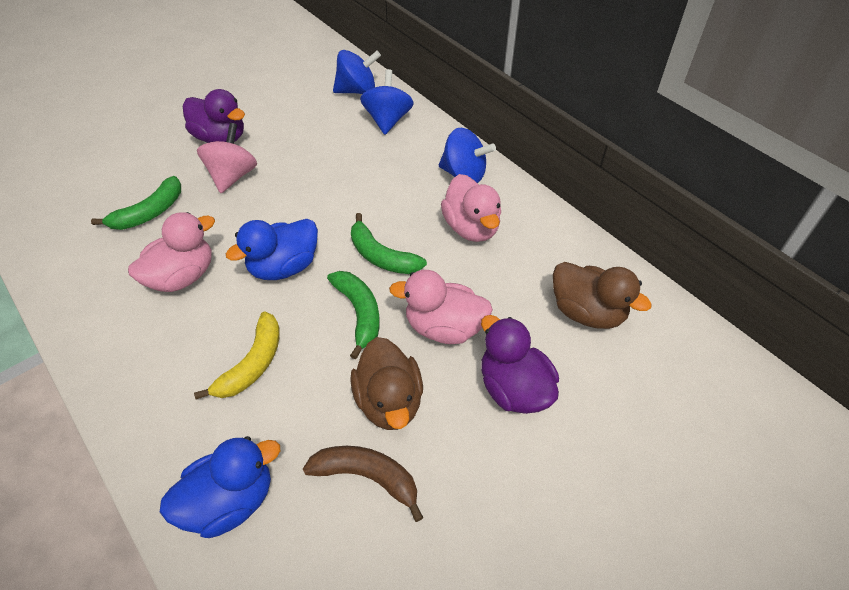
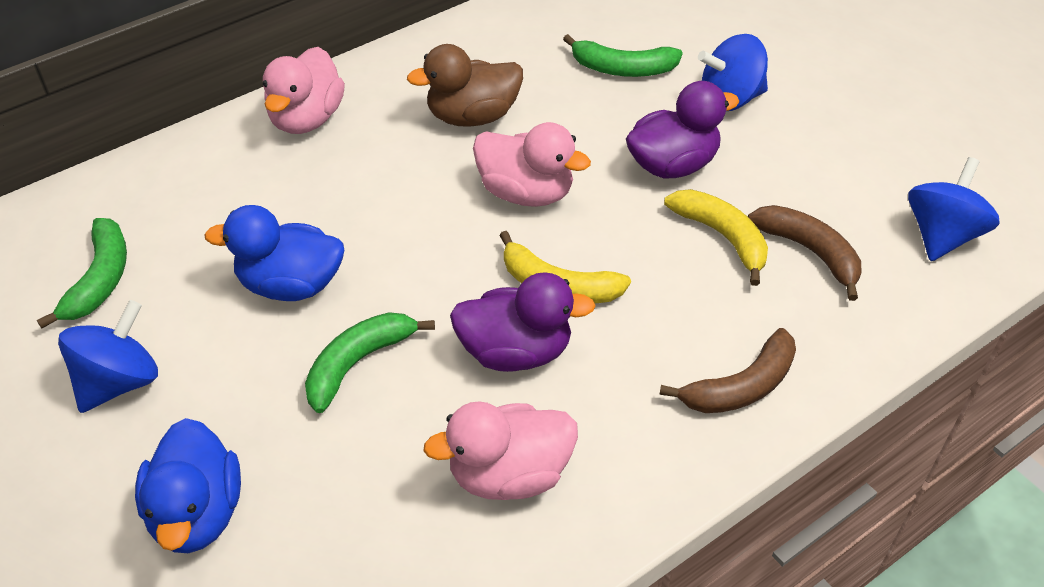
brown banana: 1 -> 2
brown duck: 2 -> 1
pink spinning top: 1 -> 0
yellow banana: 1 -> 2

